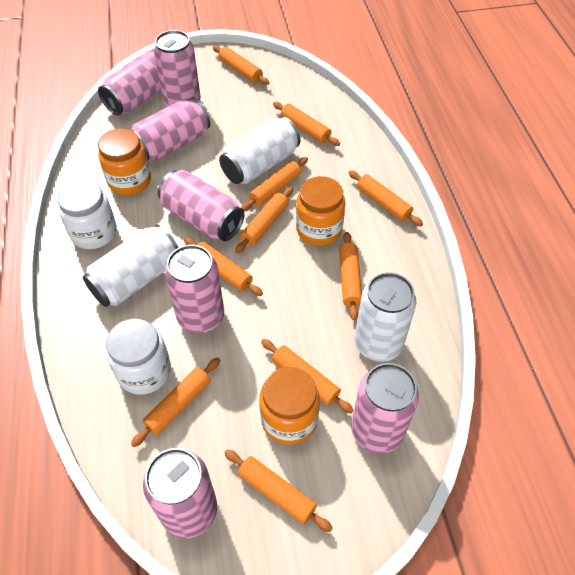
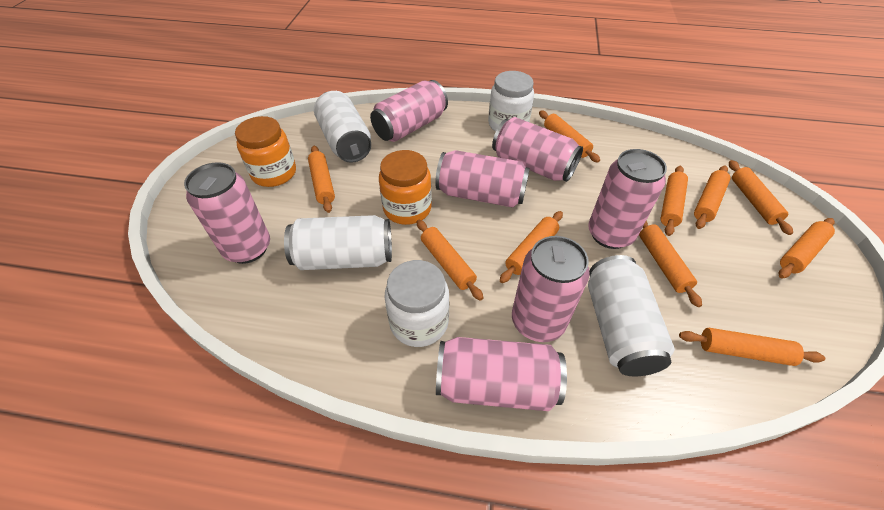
orange jar: 3 -> 2

